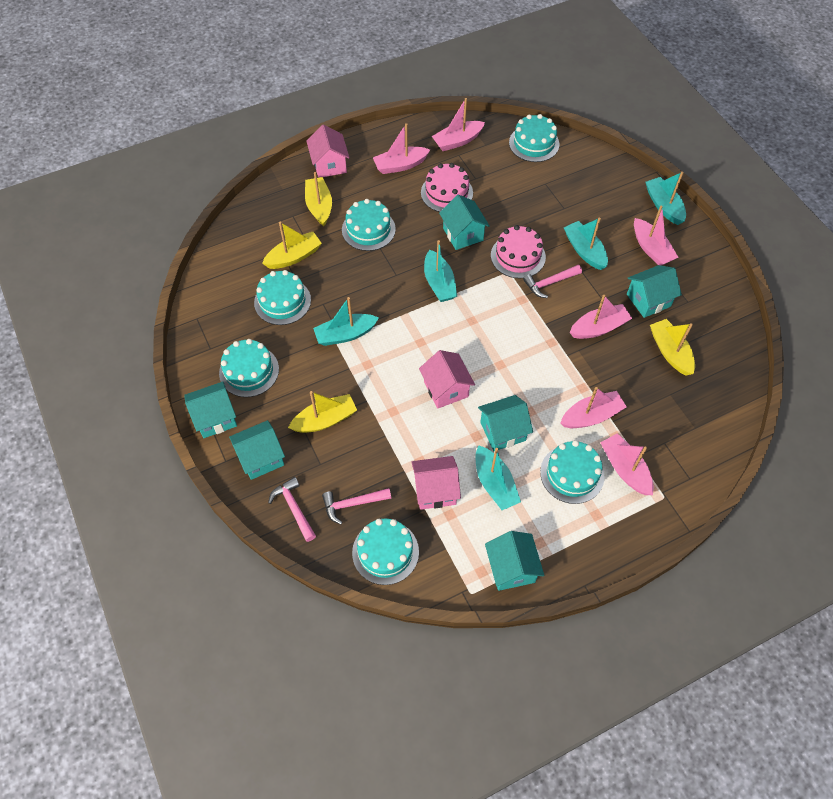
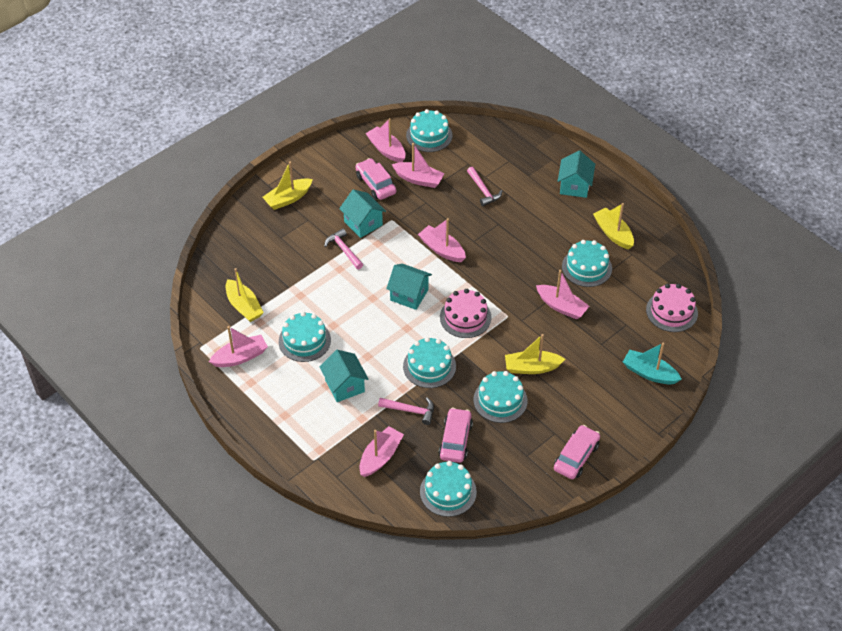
pink car: 0 -> 3
pink house: 3 -> 0
turquoise boat: 5 -> 1
turquoise house: 6 -> 4

